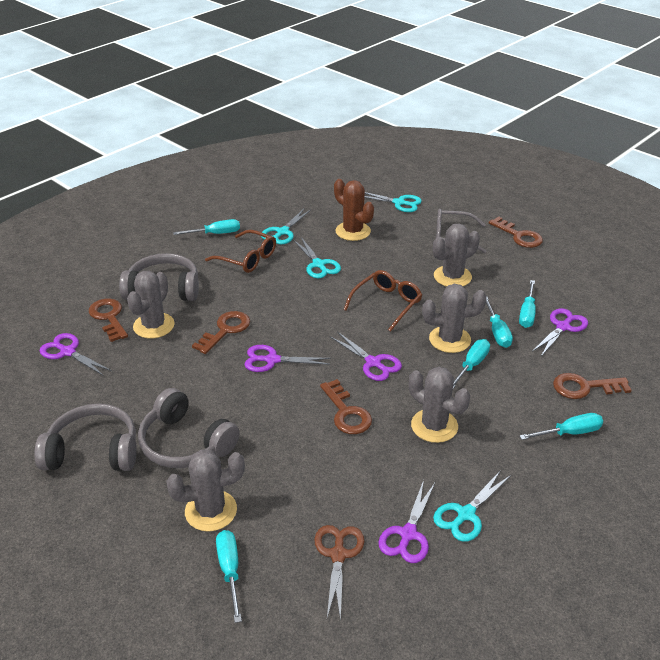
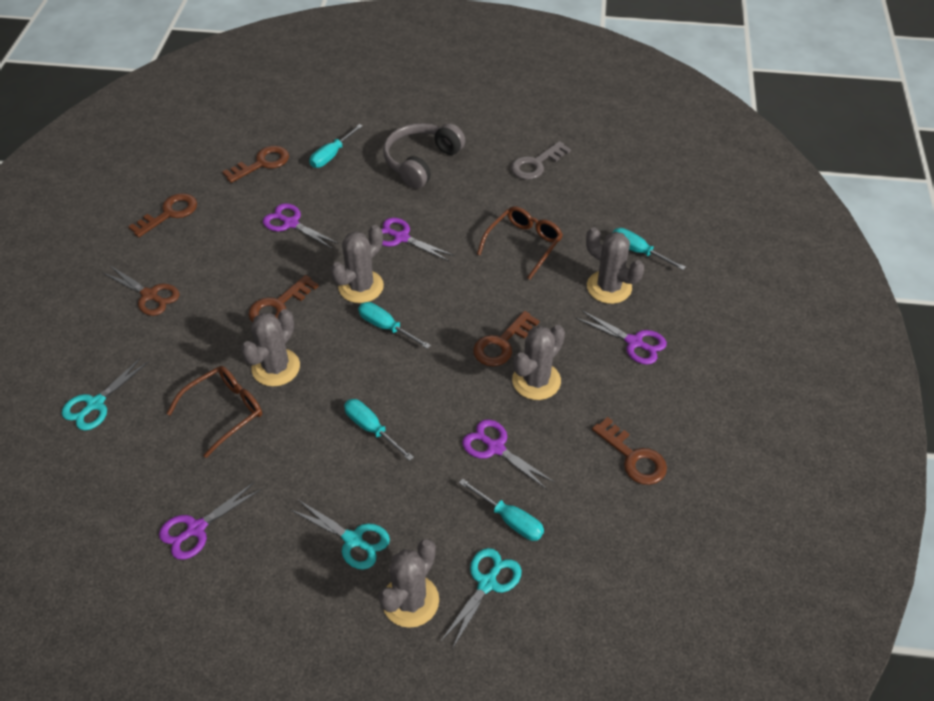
brown cactus: 1 -> 0
grey glasses: 1 -> 0
grey headphones: 3 -> 1
grey key: 0 -> 1
turquoise scissors: 4 -> 3
turquoise screwdriver: 6 -> 5

